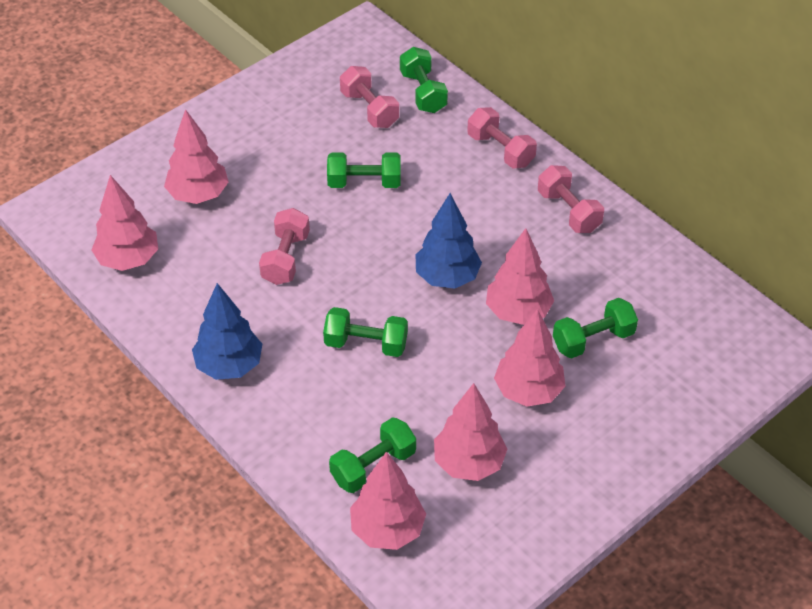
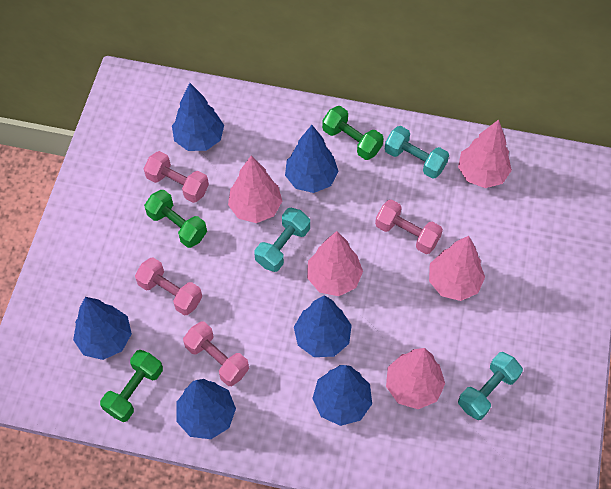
blue tree: 2 -> 6
green dumbbell: 5 -> 3
pink tree: 6 -> 5
turquoise dumbbell: 0 -> 3

